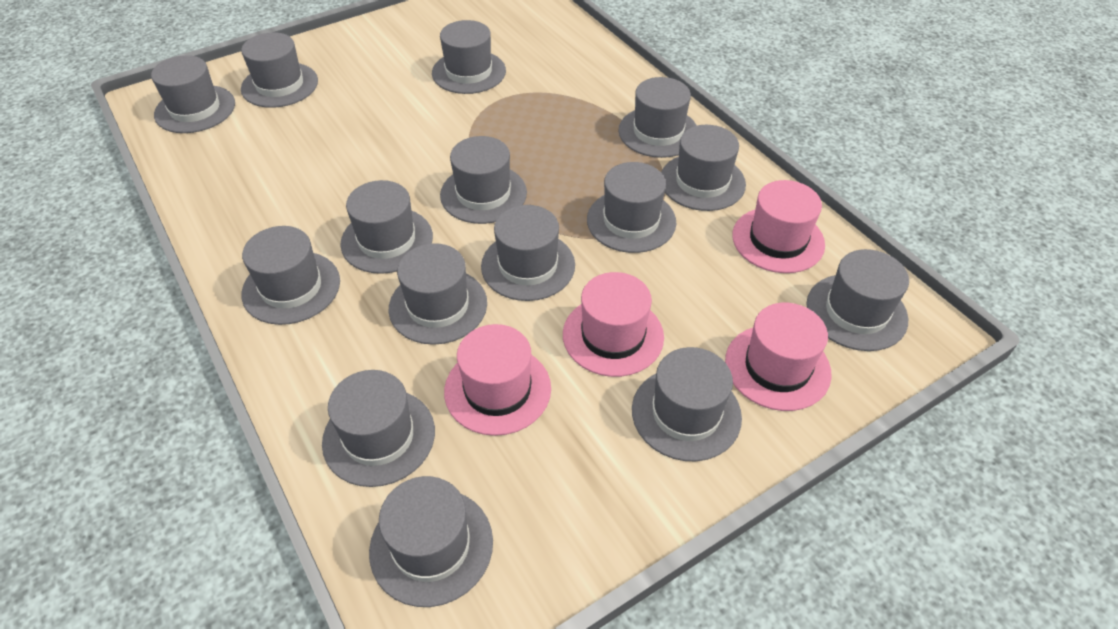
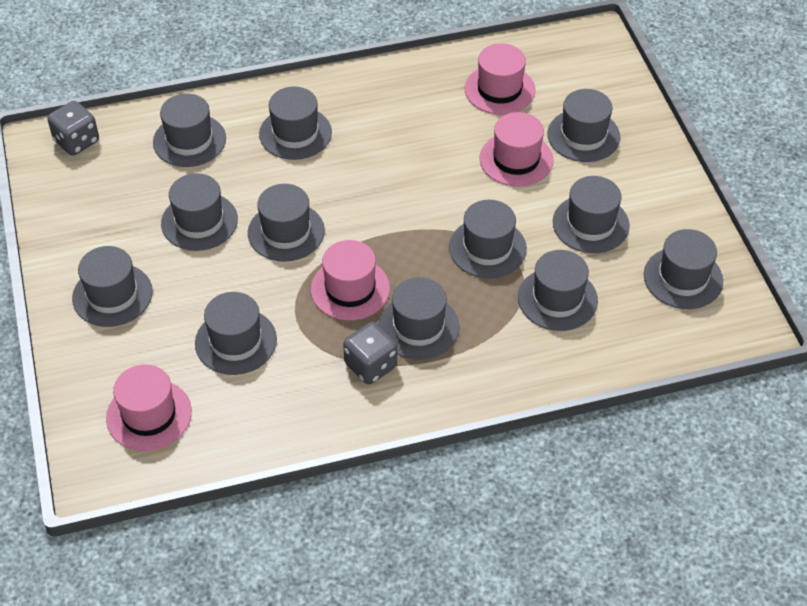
grey dice: 0 -> 2
grey hat: 15 -> 12

